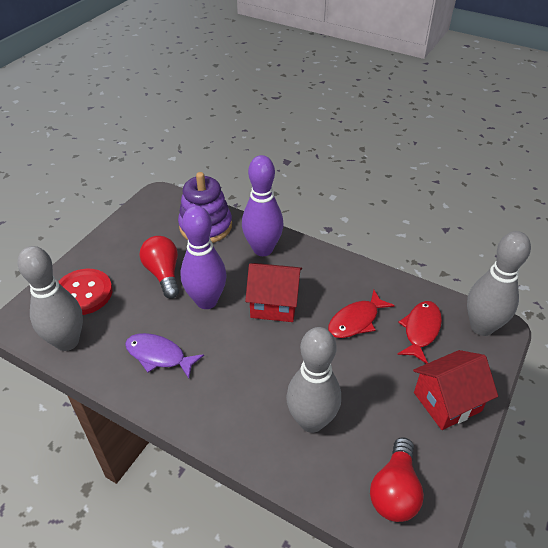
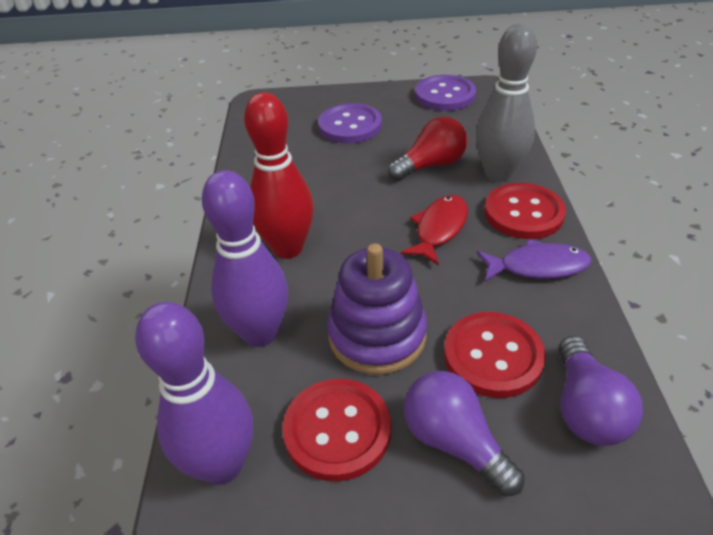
grey bowling pin: 3 -> 1
purple button: 0 -> 2
purple light bulb: 0 -> 2
red bowling pin: 0 -> 1
red button: 1 -> 3
red fish: 2 -> 1
red house: 2 -> 0
red light bulb: 2 -> 1

